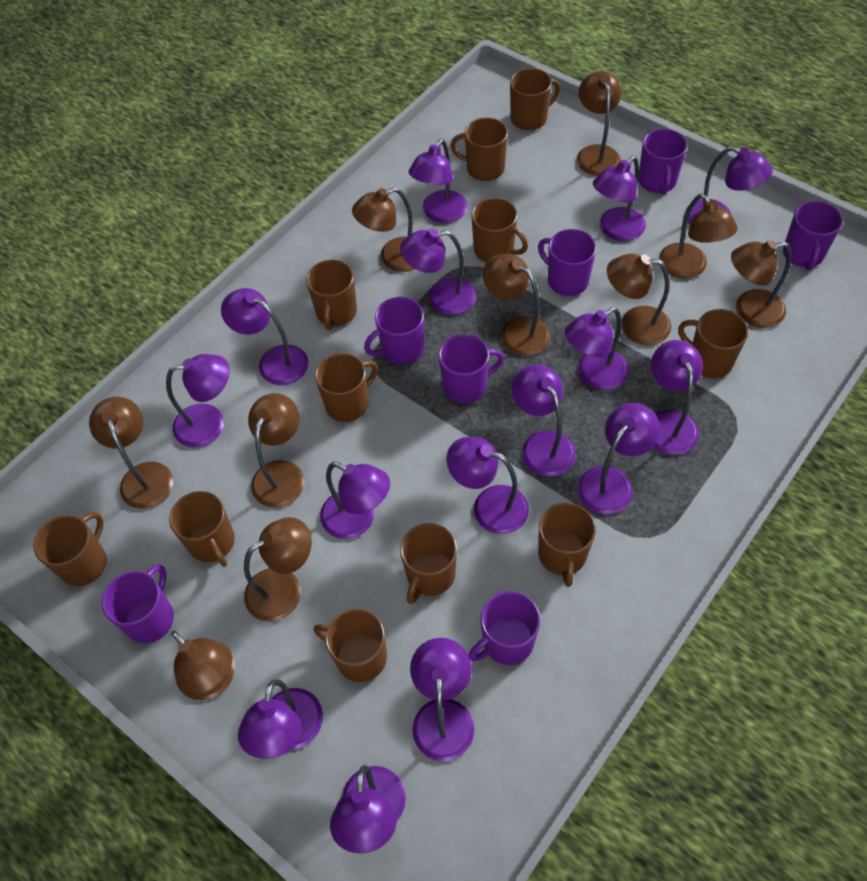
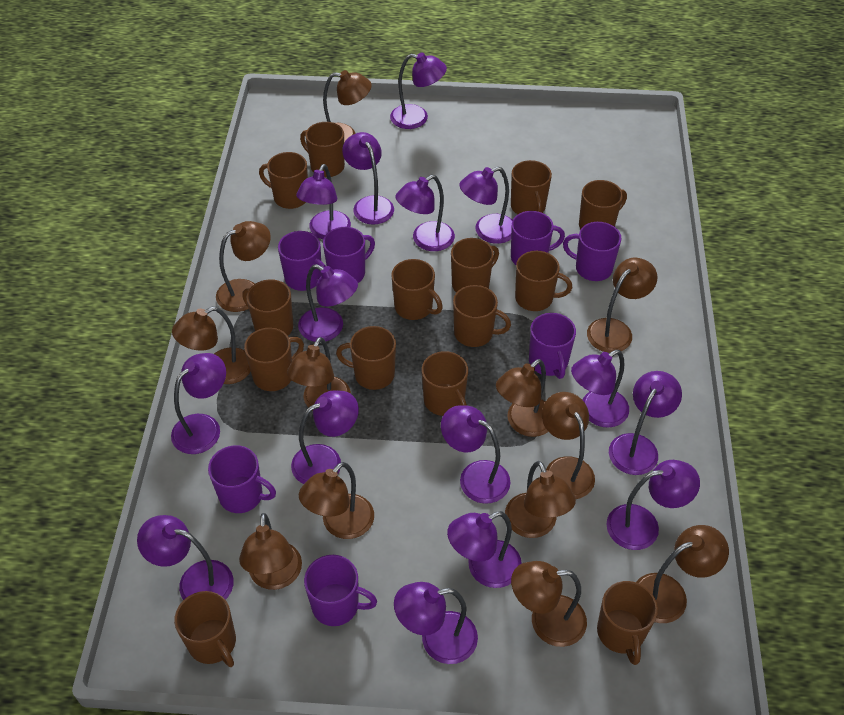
brown lamp: 10 -> 12
brown mug: 11 -> 14

